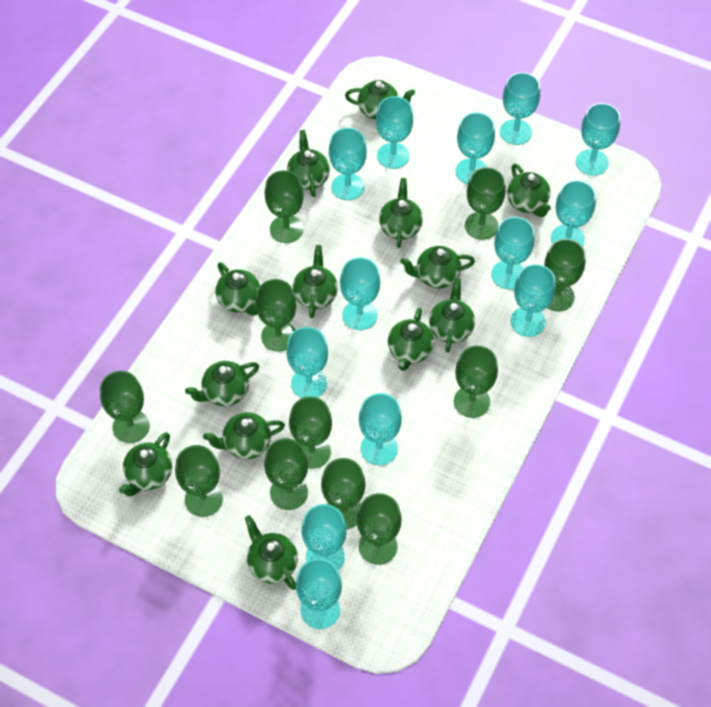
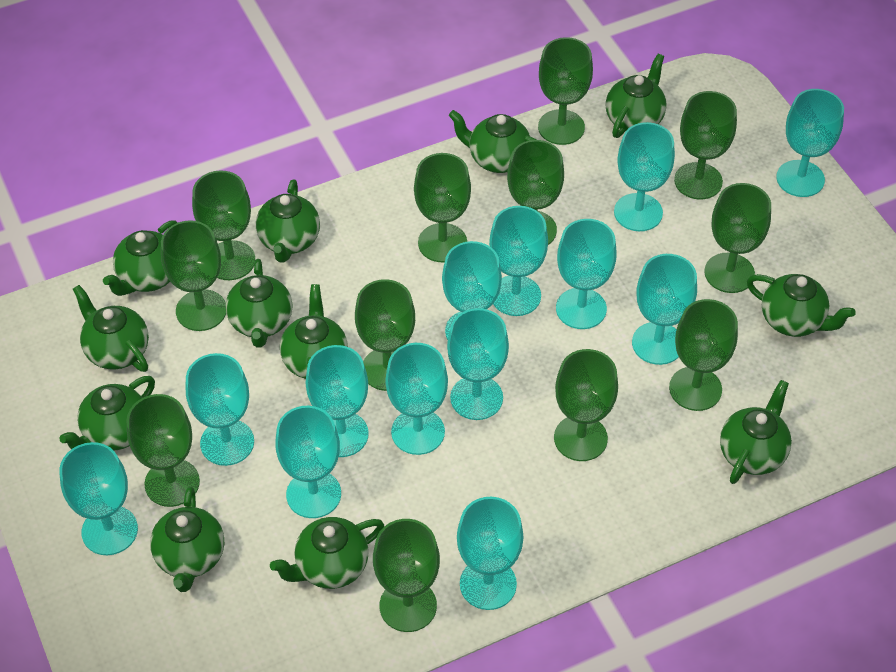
green goblet: 11 -> 12
green teapot: 13 -> 12

